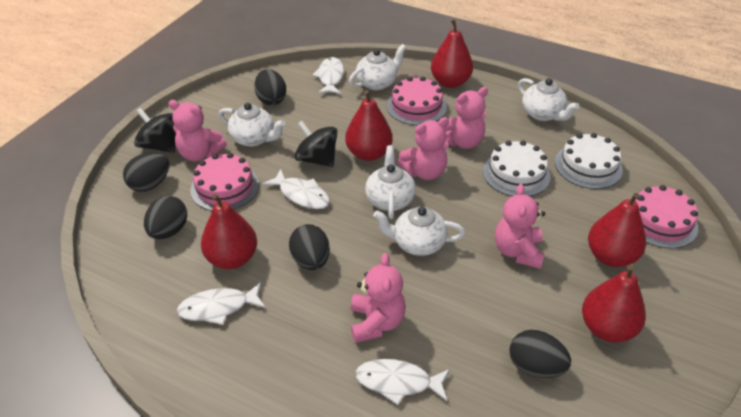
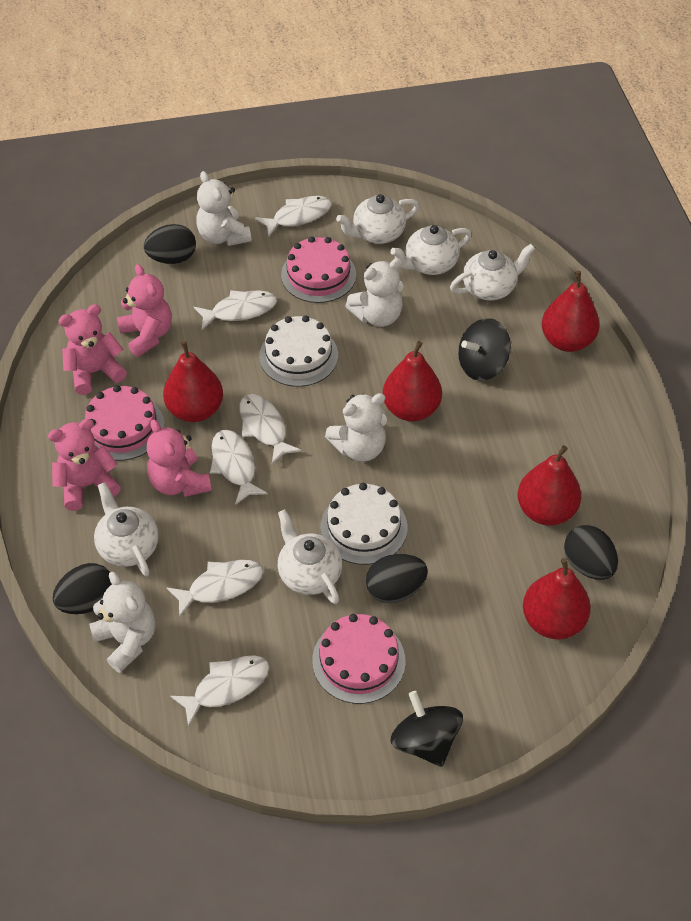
black egg: 5 -> 4
pink teddy bear: 5 -> 4
white fish: 4 -> 6
white teddy bear: 0 -> 4

